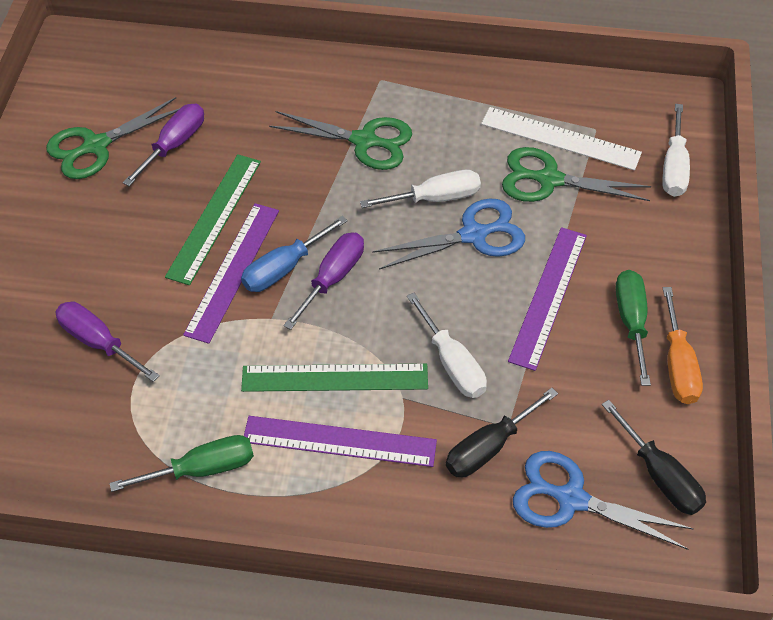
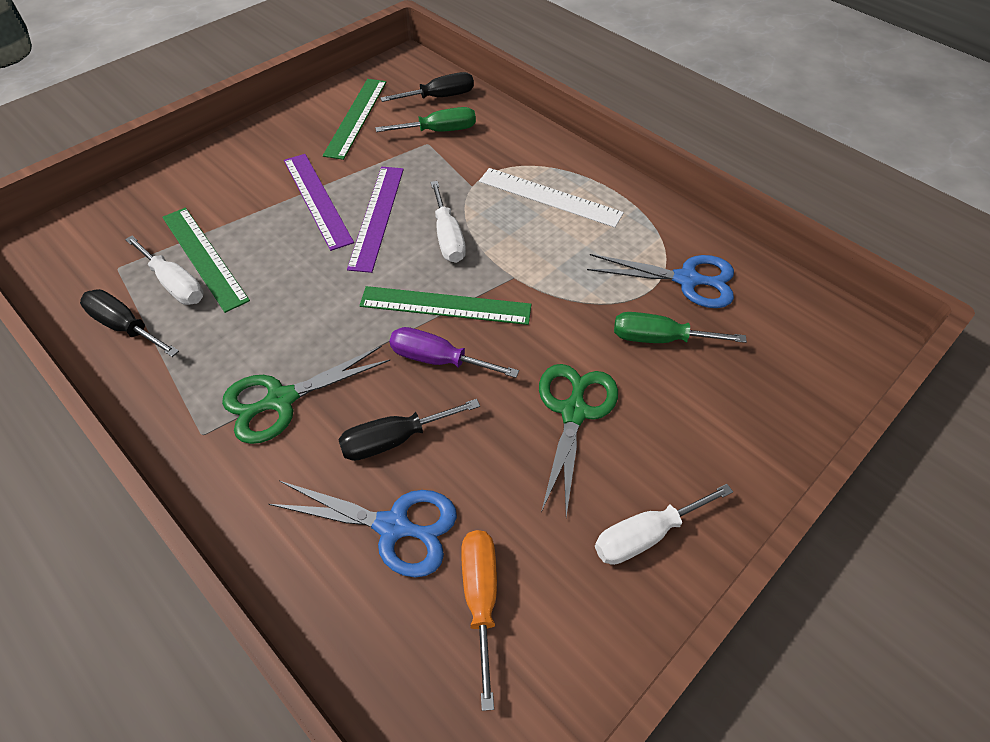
black screwdriver: 2 -> 3
blue screwdriver: 1 -> 0
green ruler: 2 -> 3
green scissors: 3 -> 2
purple ruler: 3 -> 2
purple screwdriver: 3 -> 1

